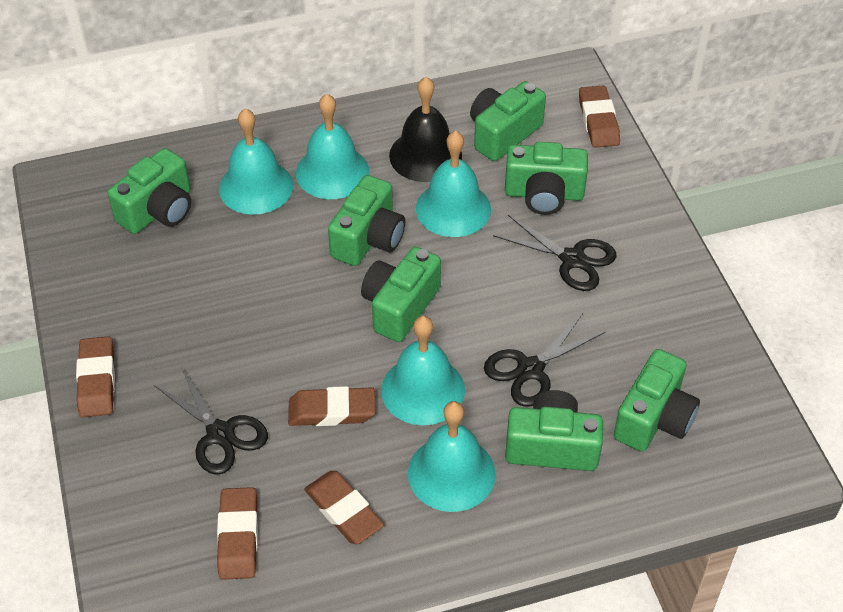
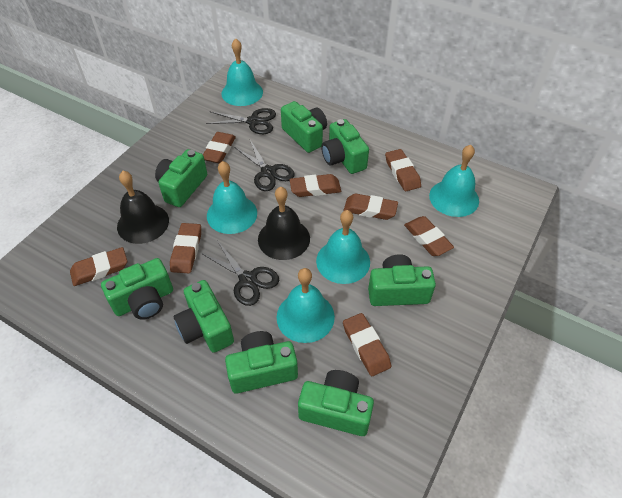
black bell: 1 -> 2
brown eraser: 5 -> 8
green camera: 7 -> 8

